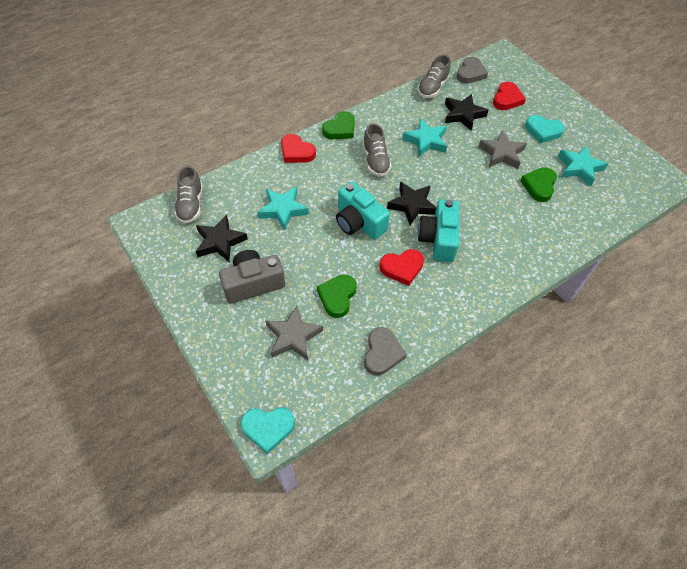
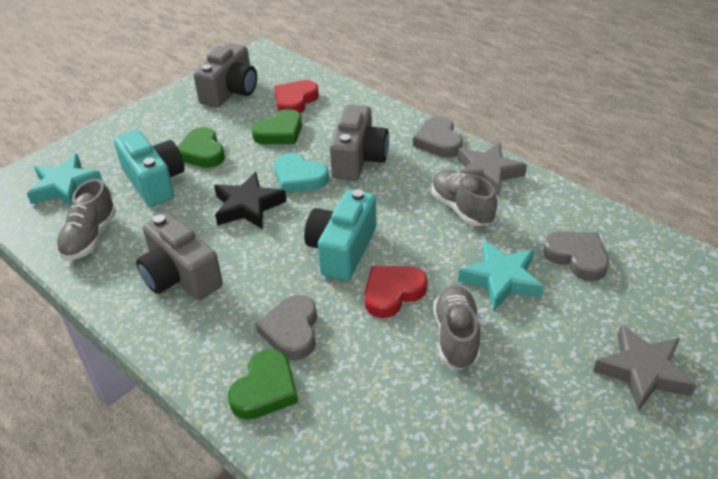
black star: 3 -> 1
grey camera: 1 -> 3
grey heart: 2 -> 3
red heart: 3 -> 2
turquoise heart: 2 -> 1
turquoise star: 3 -> 2

